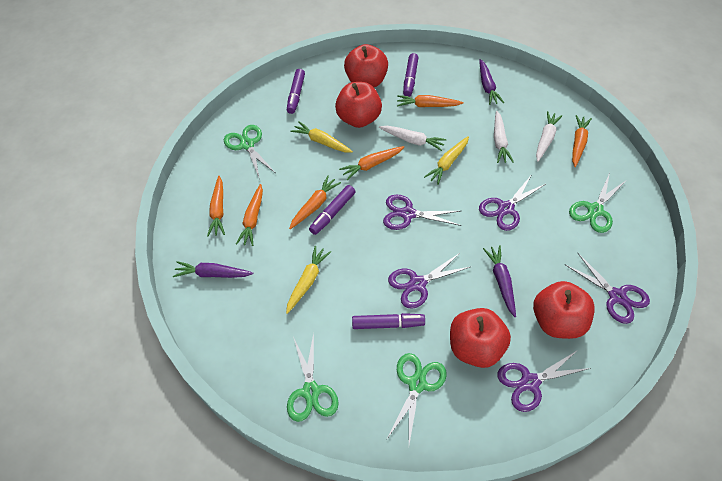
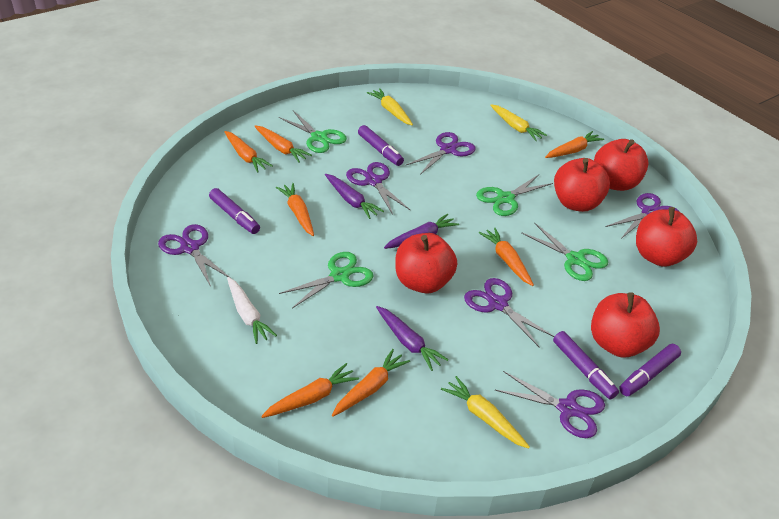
orange carrot: 6 -> 7
purple scissors: 5 -> 6
red apple: 4 -> 5
white carrot: 3 -> 1

